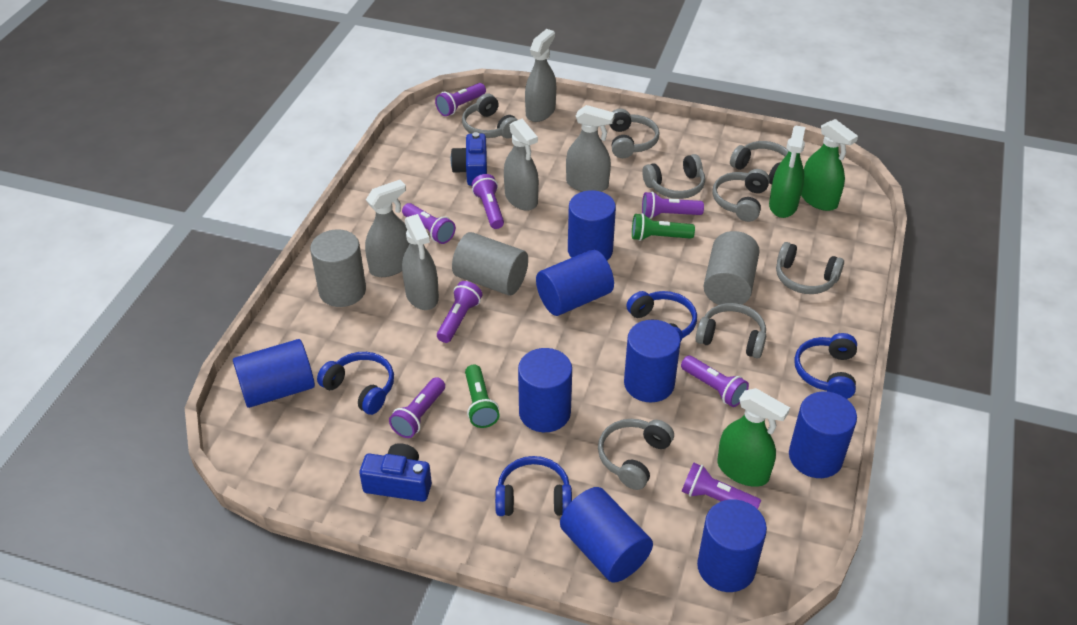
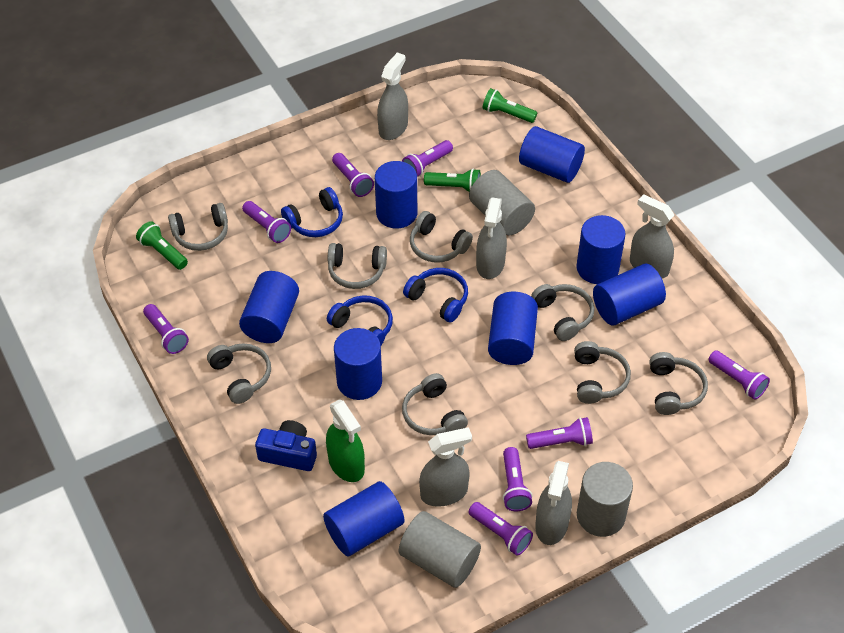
blue camera: 2 -> 1
blue headphones: 4 -> 3
green flashlight: 2 -> 3
green spray bottle: 3 -> 1

